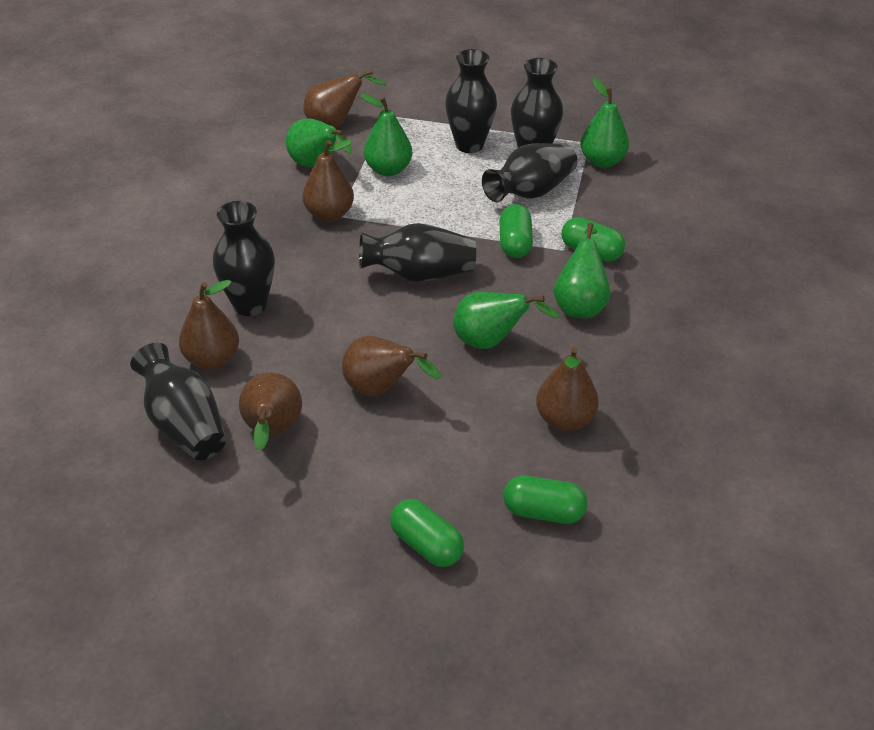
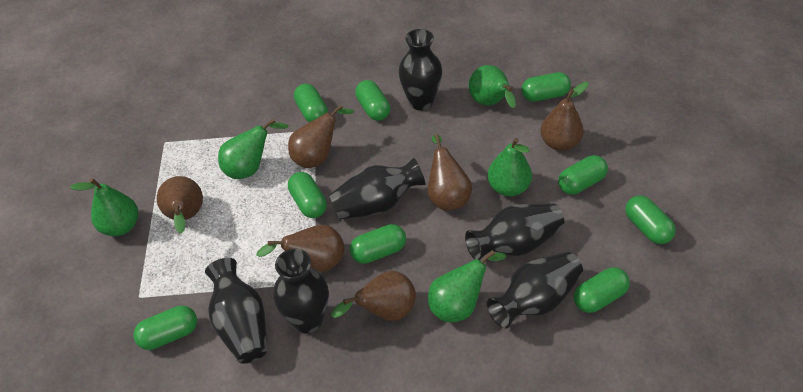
green capsule: 4 -> 9

